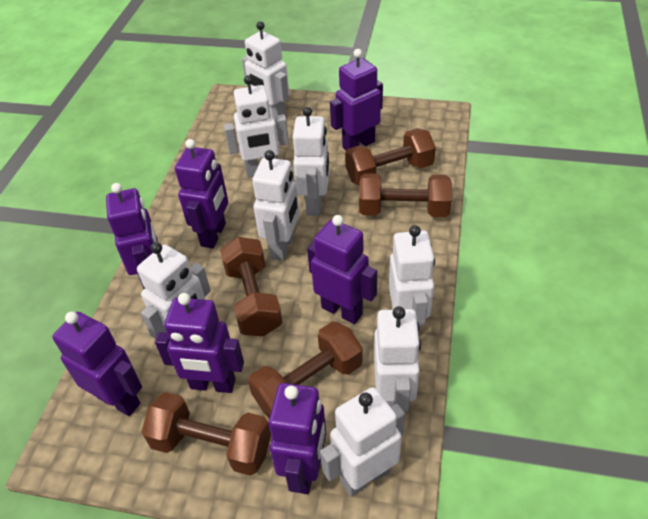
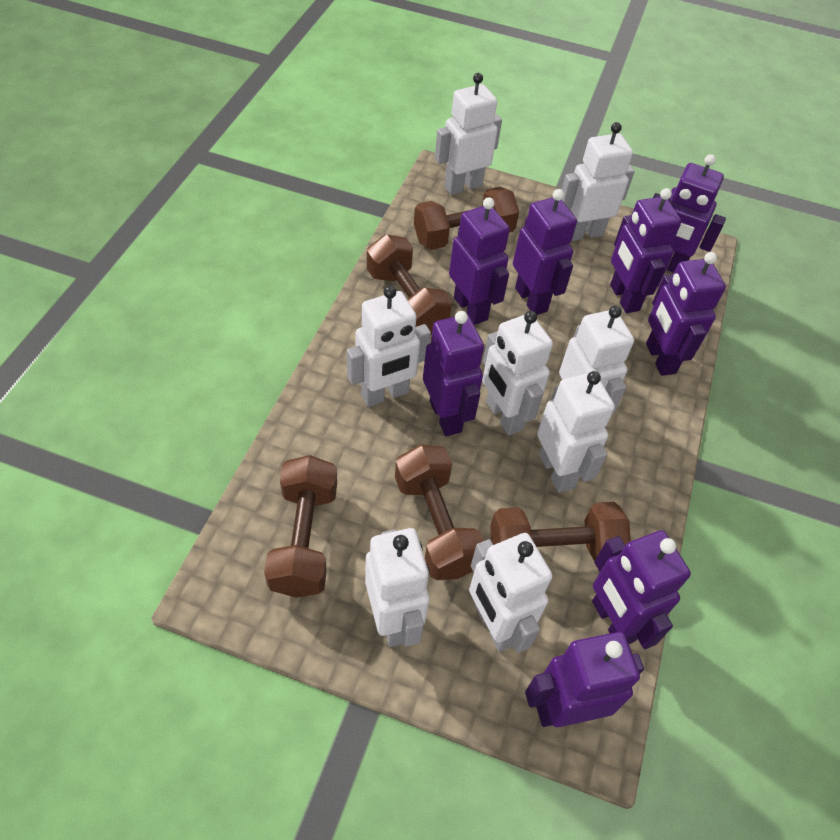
purple robot: 7 -> 8

